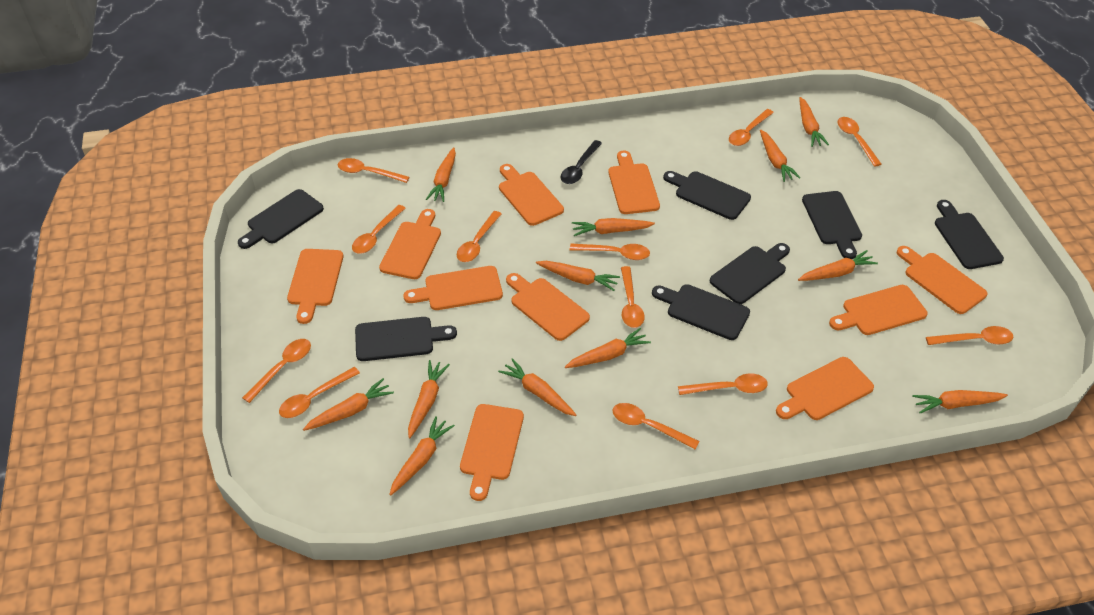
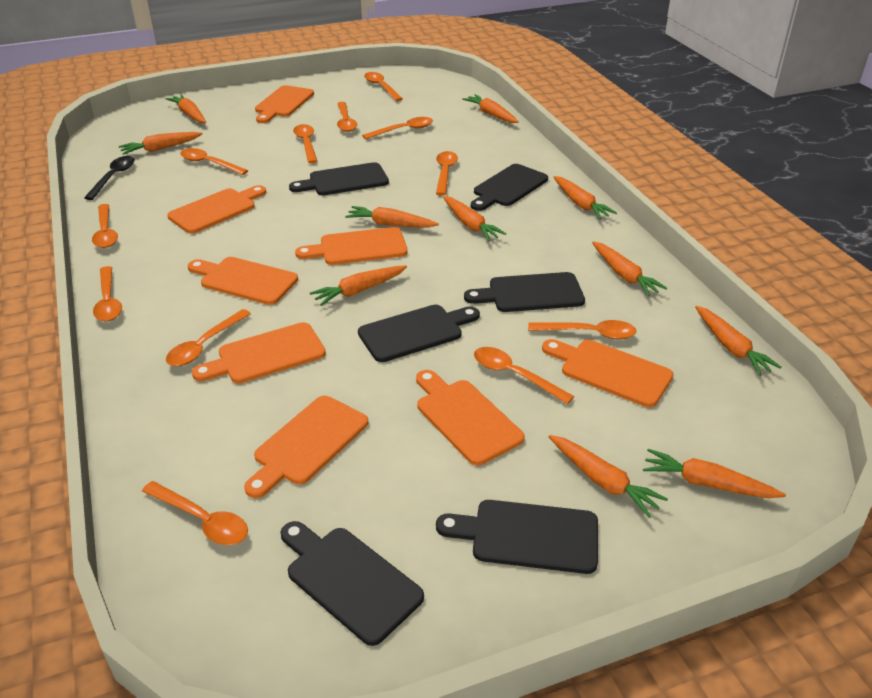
black cutting board: 7 -> 6
orange carrot: 12 -> 11
orange cutting board: 10 -> 8

